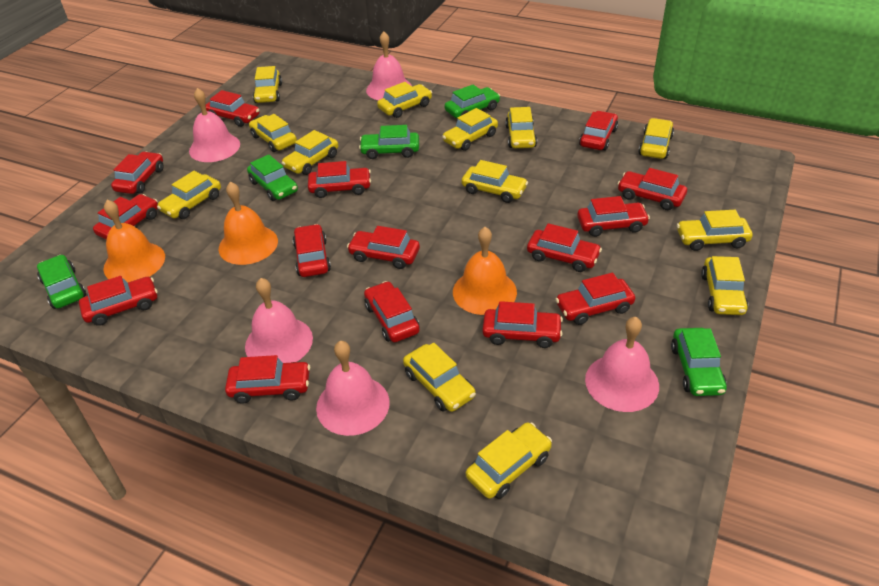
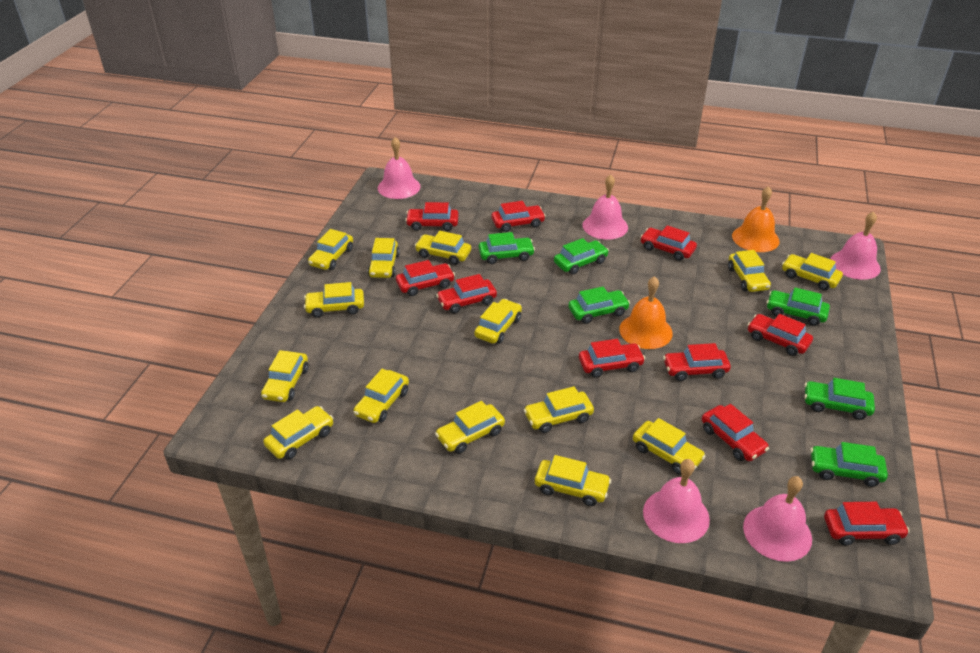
green car: 5 -> 6
orange bell: 3 -> 2
red car: 15 -> 10
yellow car: 13 -> 14

